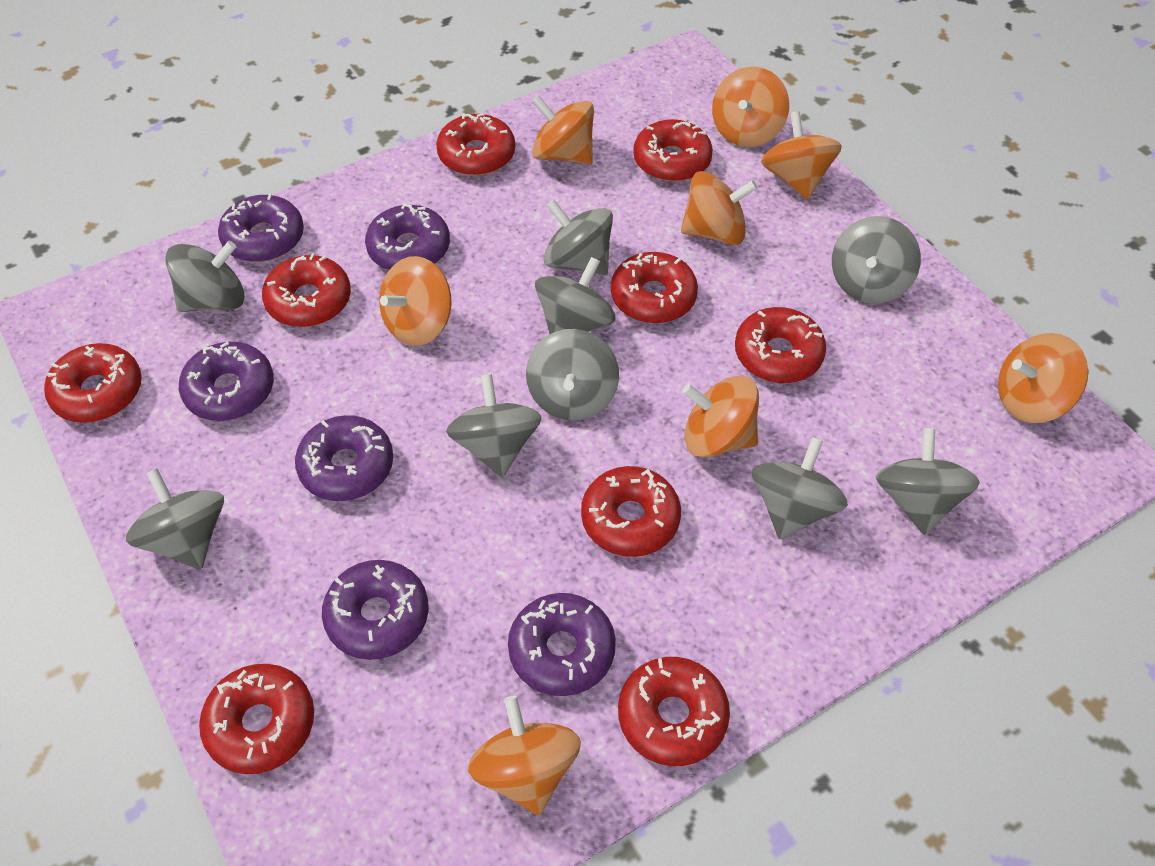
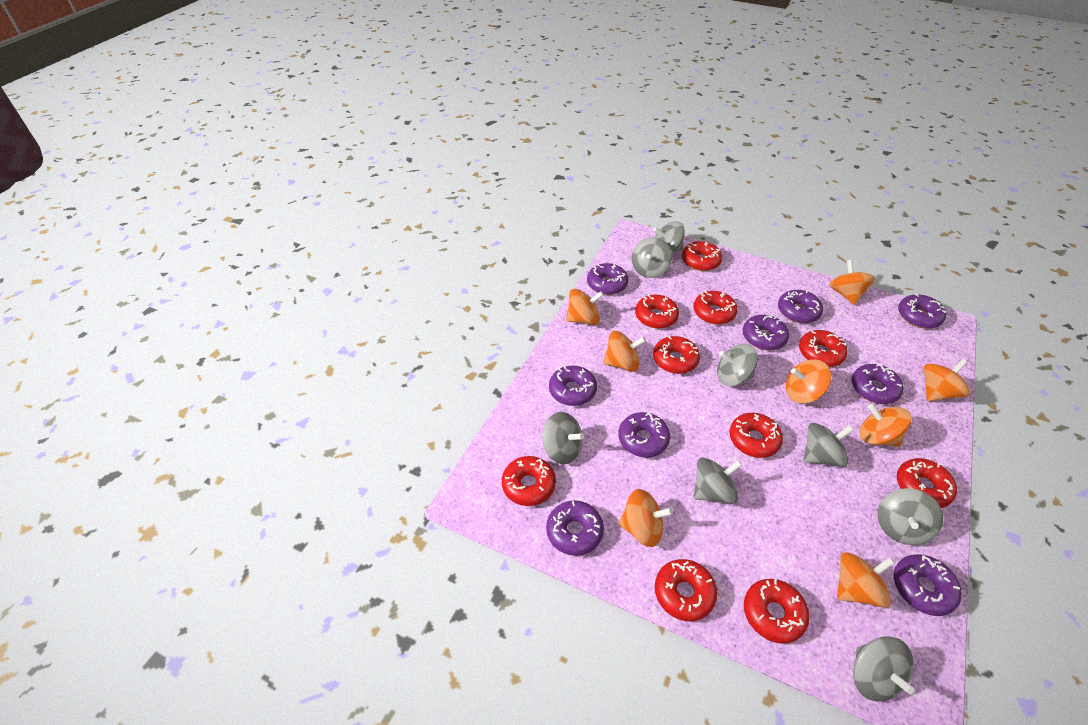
grey spinning top: 9 -> 8
purple donut: 6 -> 9
red donut: 9 -> 10

